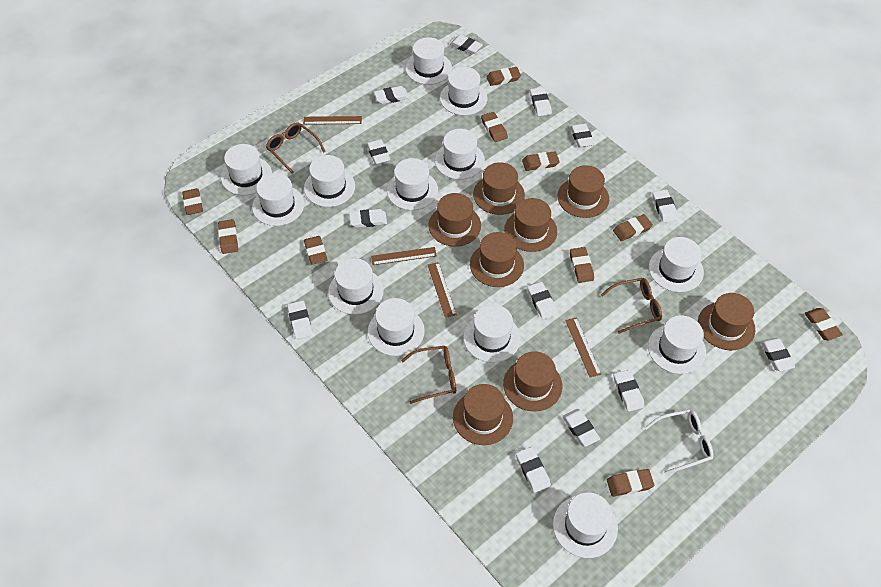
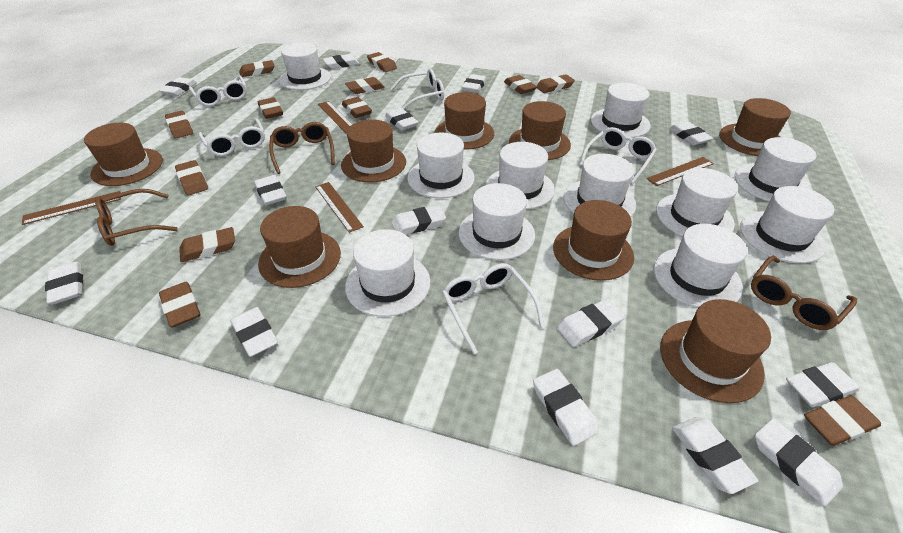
brown eraser: 10 -> 12
white eraser: 13 -> 14
white glasses: 1 -> 5
white hat: 13 -> 11

